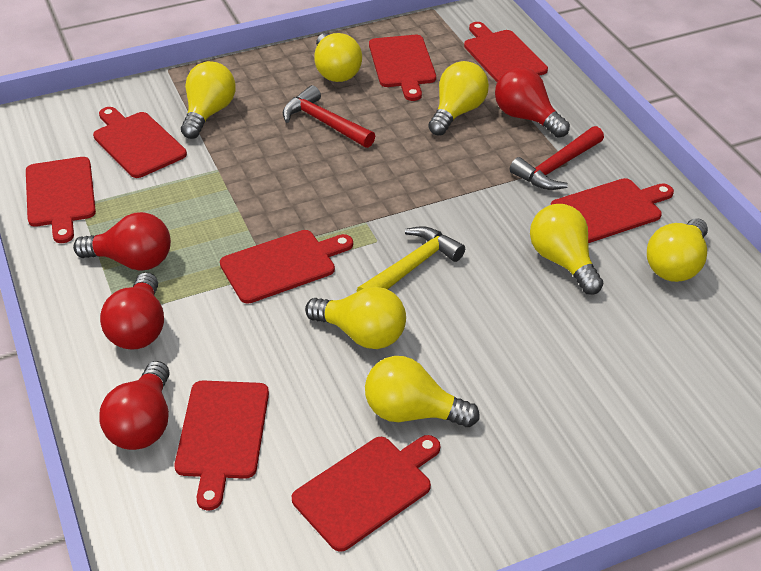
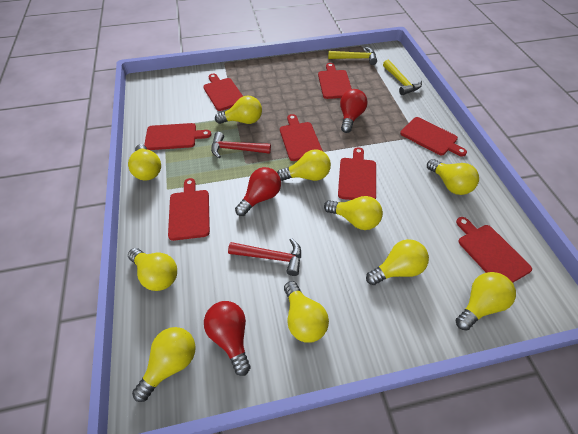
red light bulb: 4 -> 3
yellow hammer: 1 -> 2
yellow light bulb: 7 -> 10

